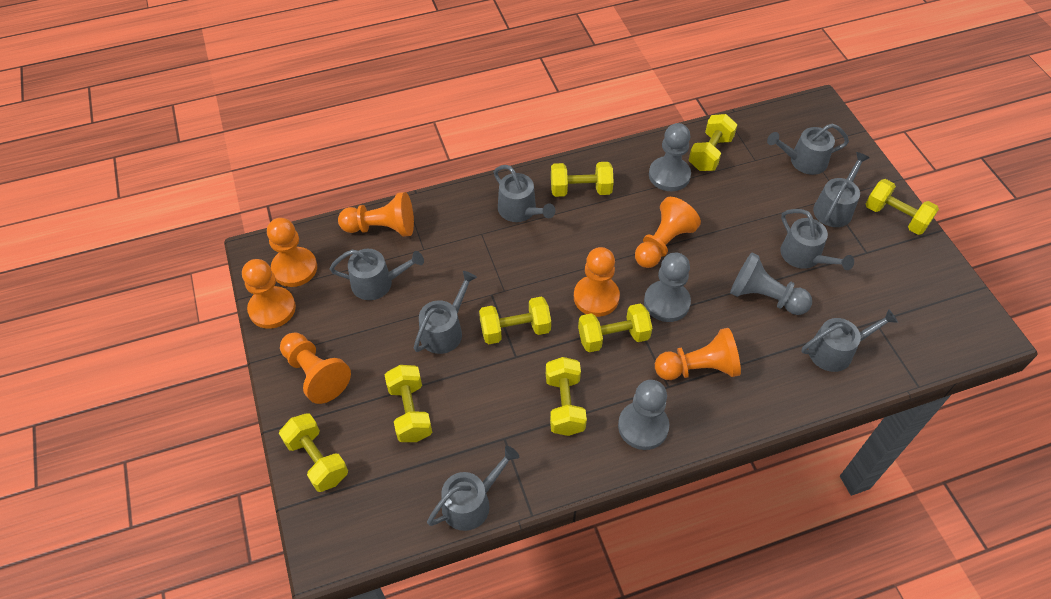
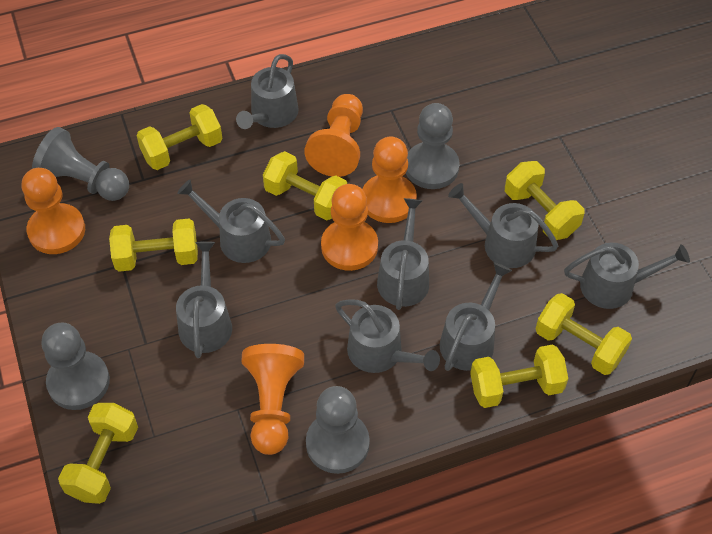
orange pawn: 7 -> 5
yellow dumbbell: 8 -> 7

